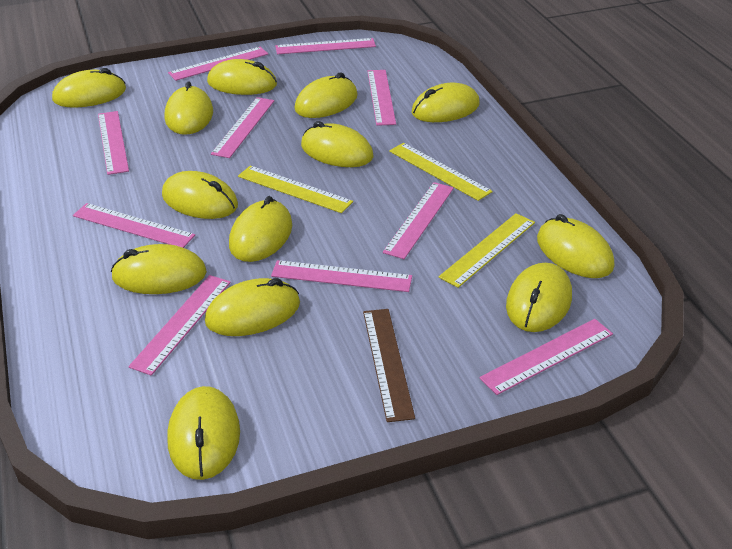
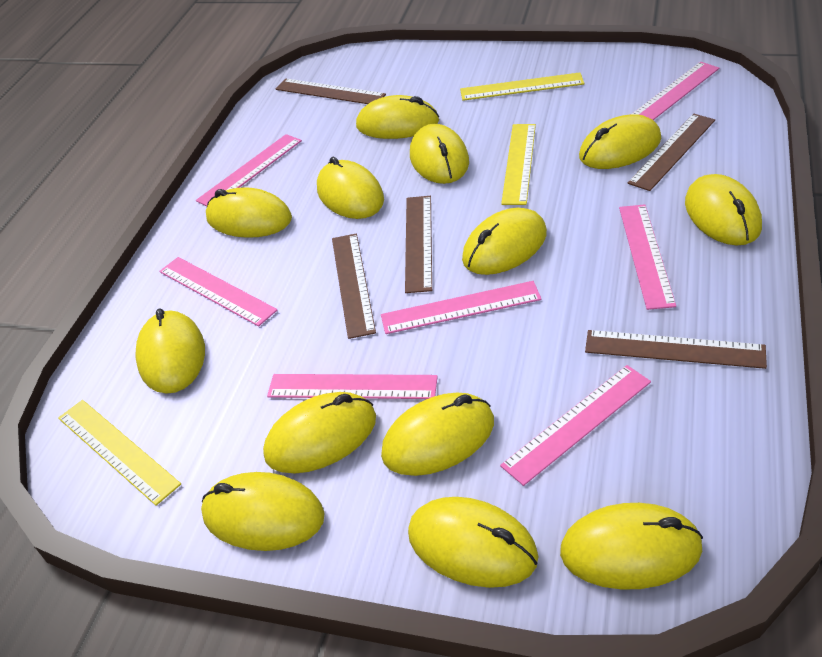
brown ruler: 1 -> 5
pink ruler: 10 -> 7

